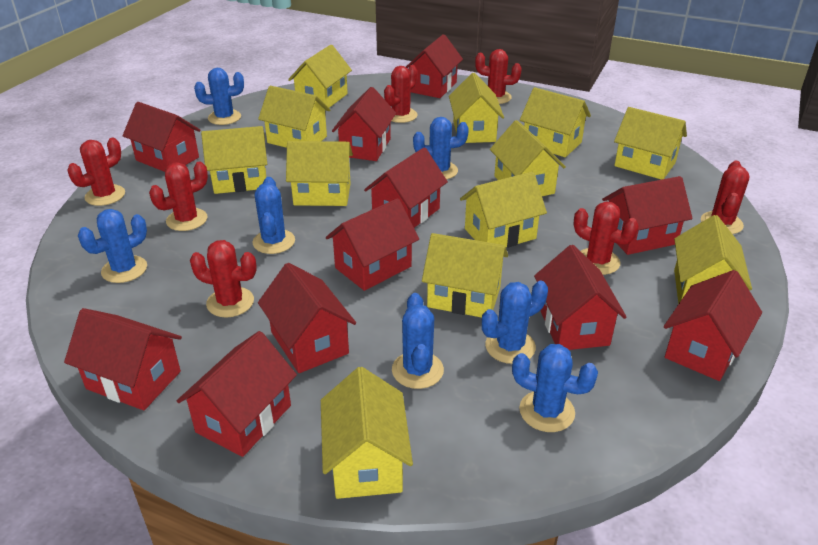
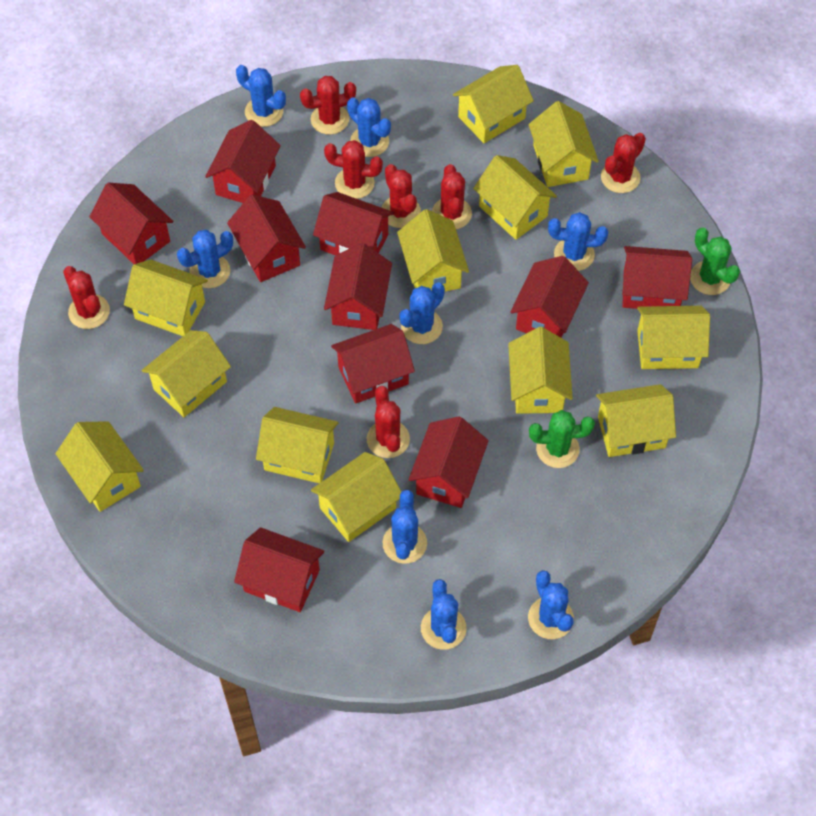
blue cactus: 7 -> 8
green cactus: 0 -> 2
red house: 11 -> 10

